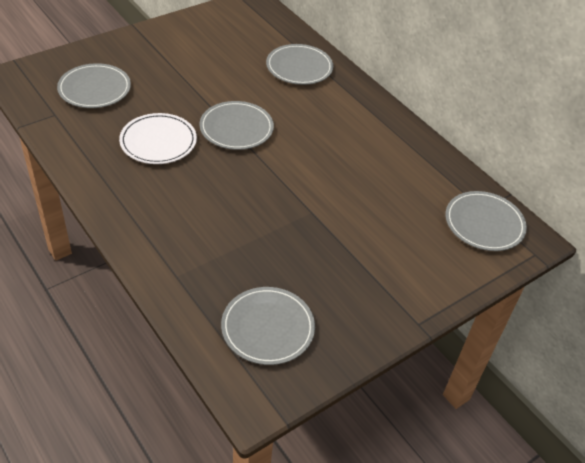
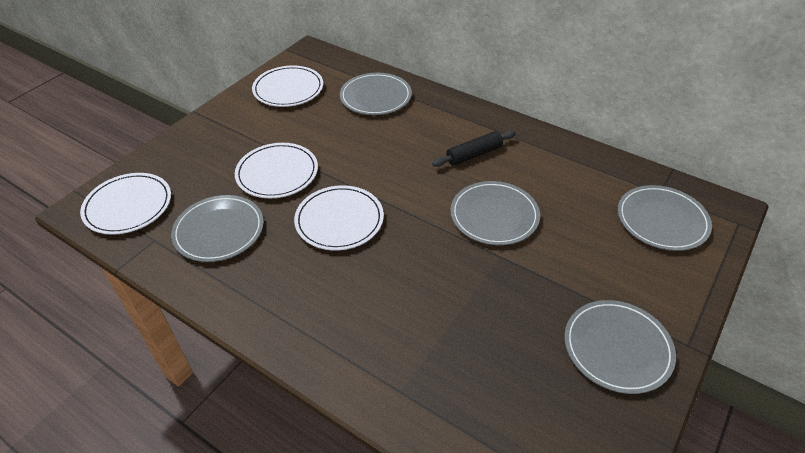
black rolling pin: 0 -> 1
white plate: 1 -> 4

